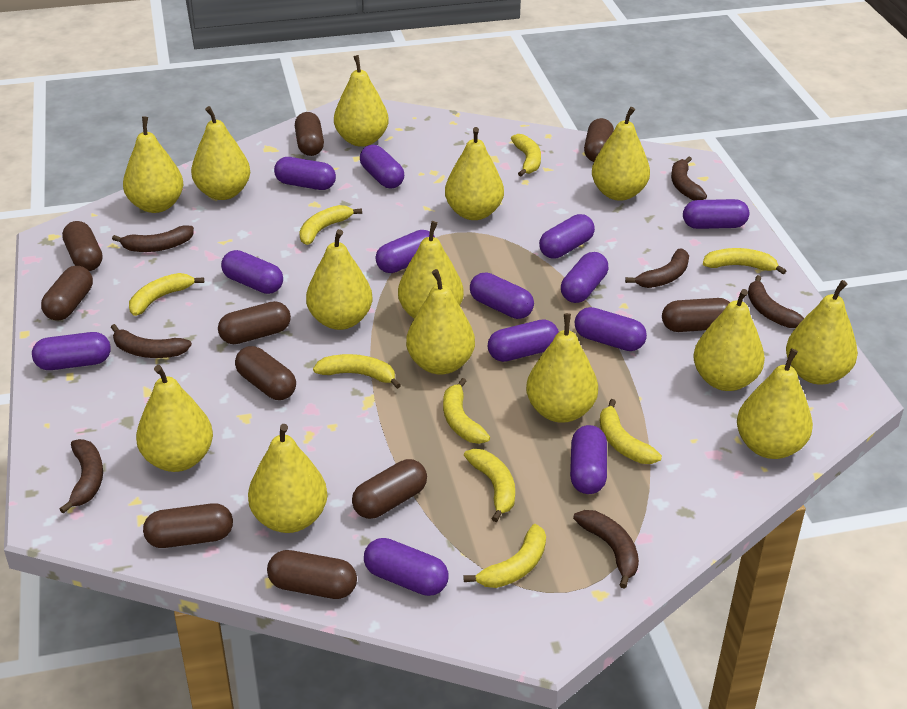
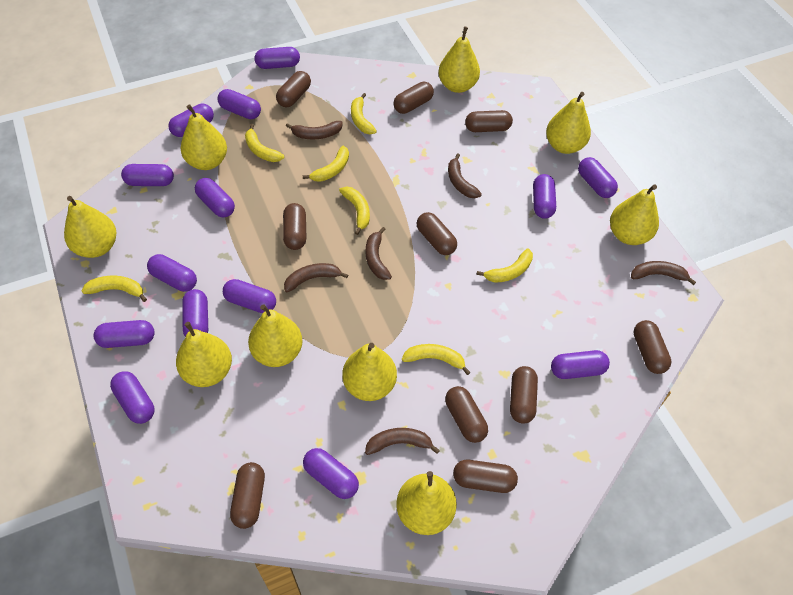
brown banana: 7 -> 6
purple capsule: 13 -> 14
yellow banana: 9 -> 7
yellow pear: 14 -> 9

